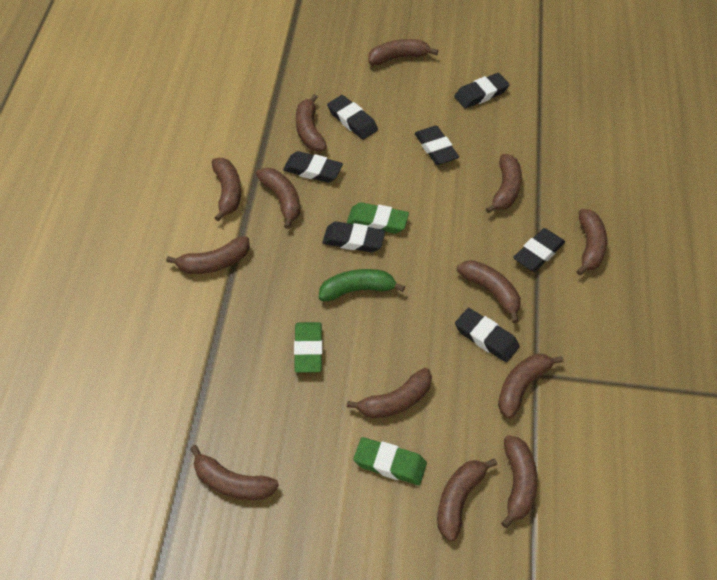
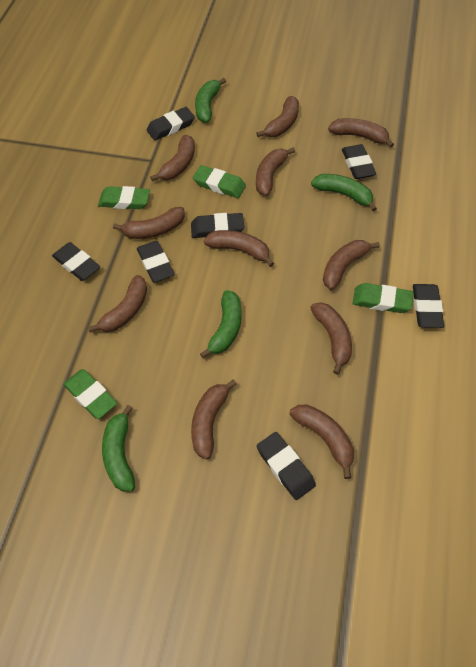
brown banana: 13 -> 11
green banana: 1 -> 4
green eraser: 3 -> 4

